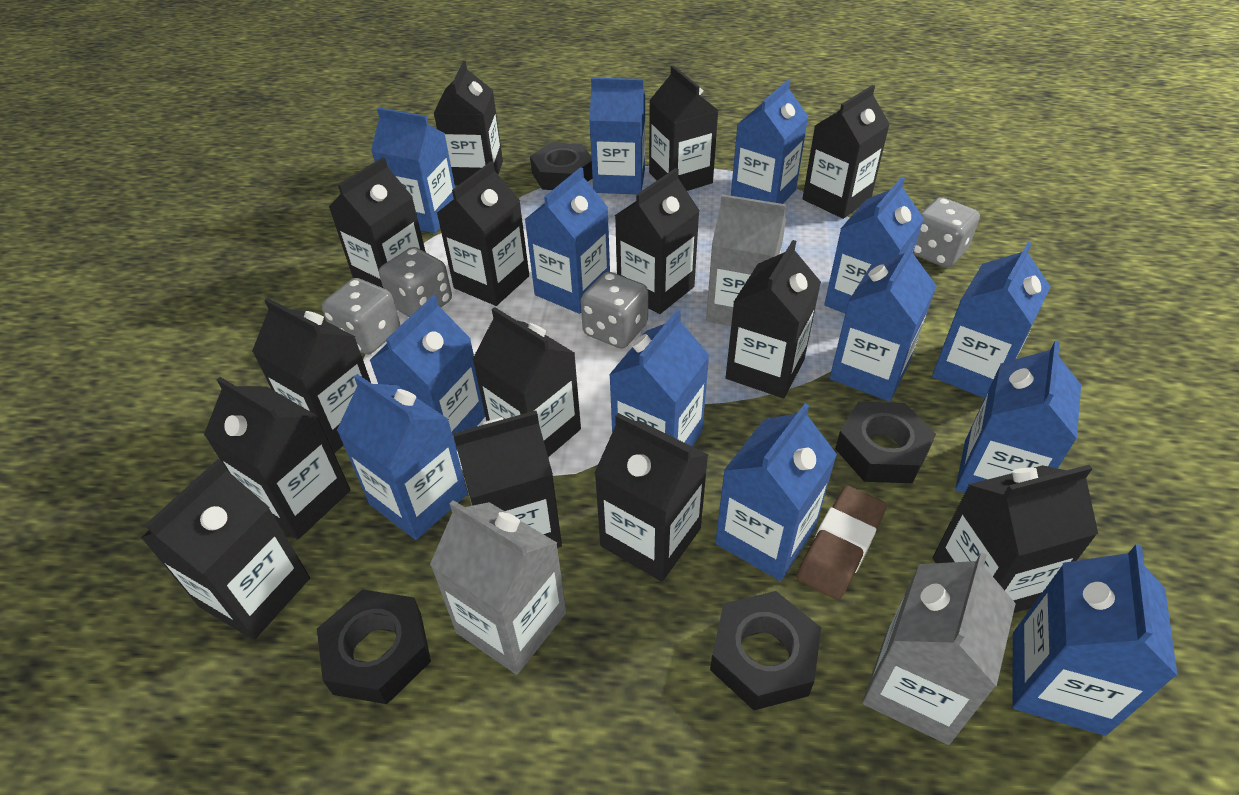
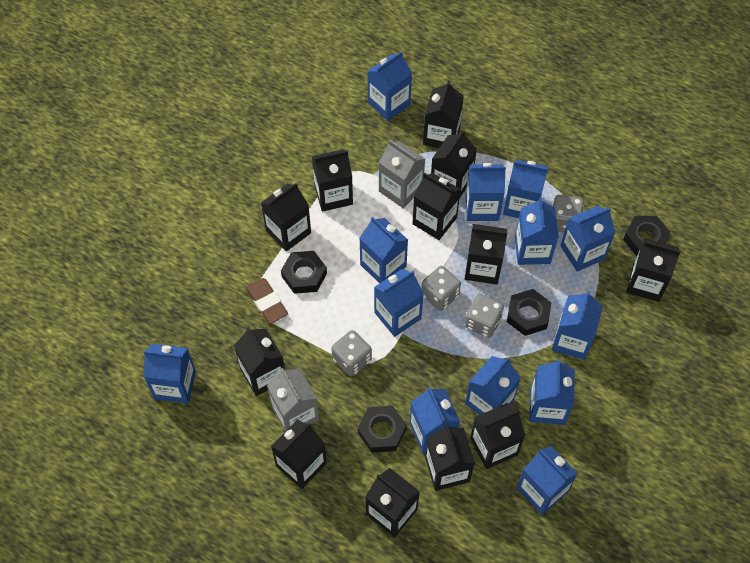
black carton: 14 -> 12
grey carton: 3 -> 2

